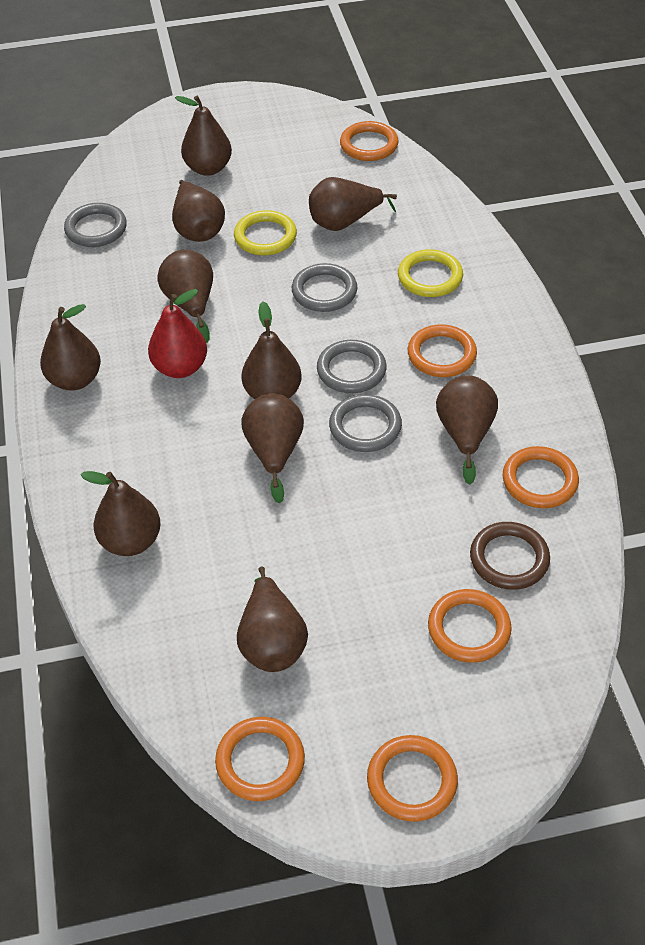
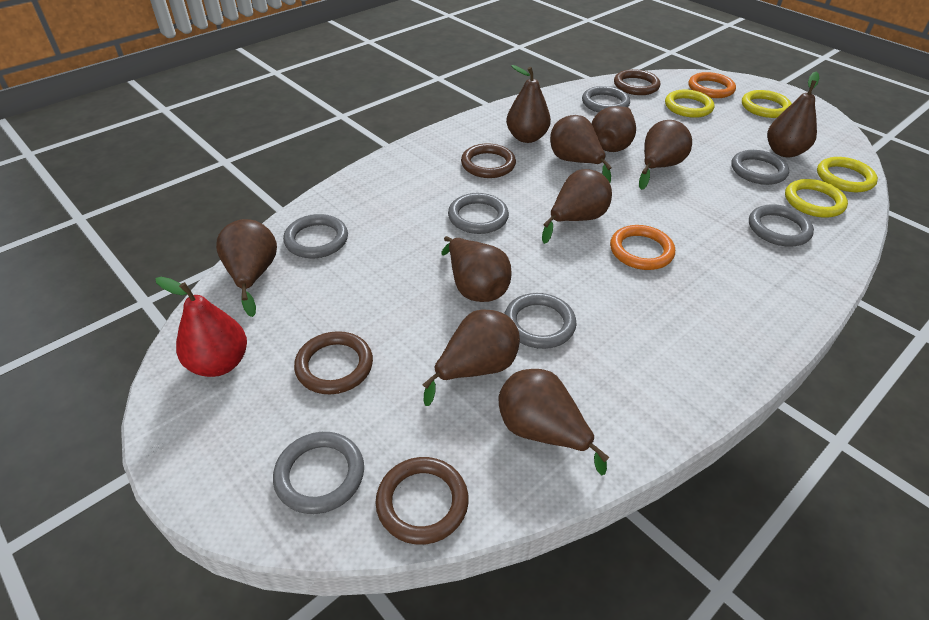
brown ring: 1 -> 4
grey ring: 4 -> 7
orange ring: 6 -> 2
yellow ring: 2 -> 4

